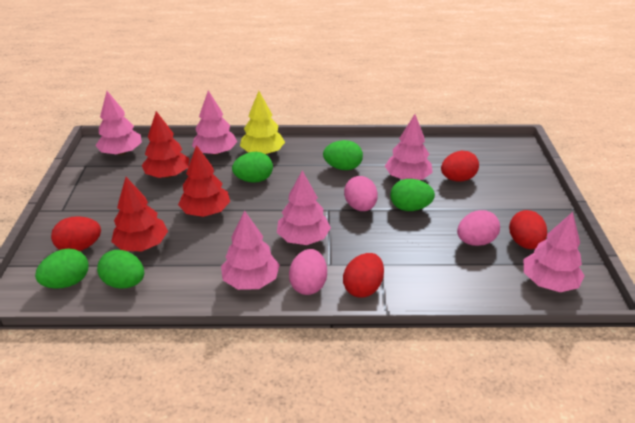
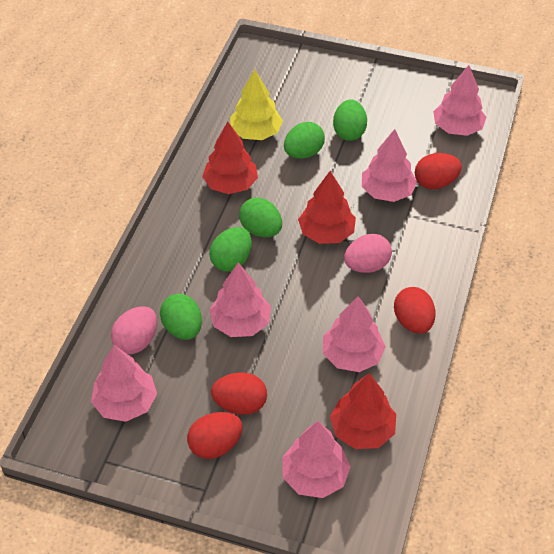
pink egg: 3 -> 2

